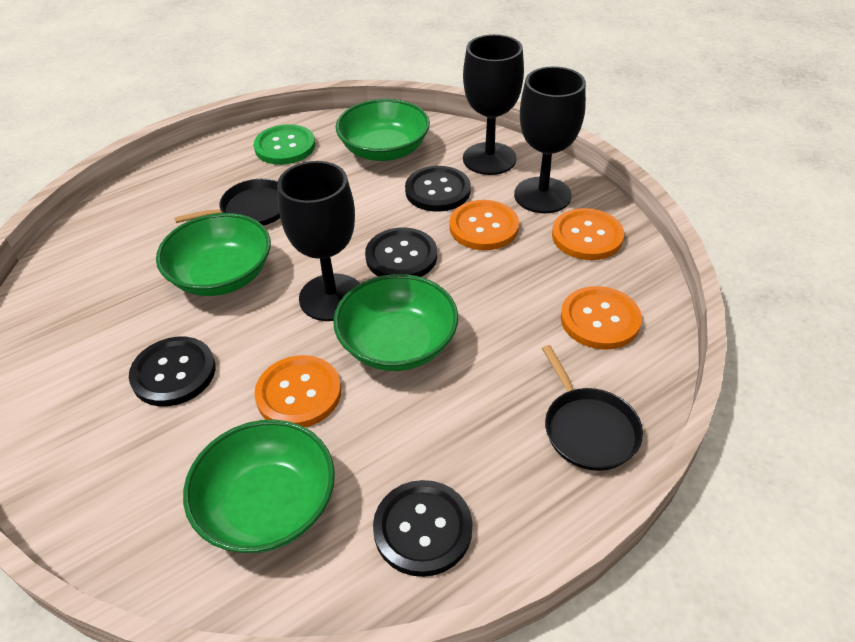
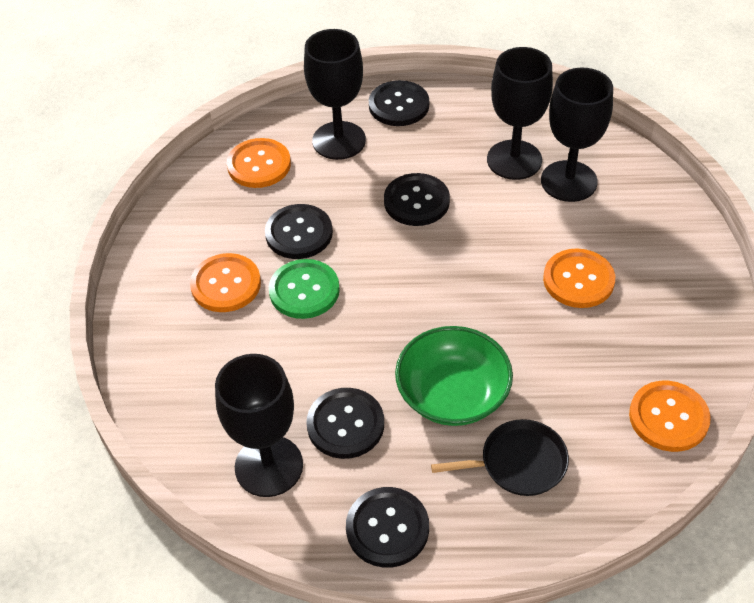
black button: 4 -> 5
black goblet: 3 -> 4
black pan: 2 -> 1
green bowl: 4 -> 1

